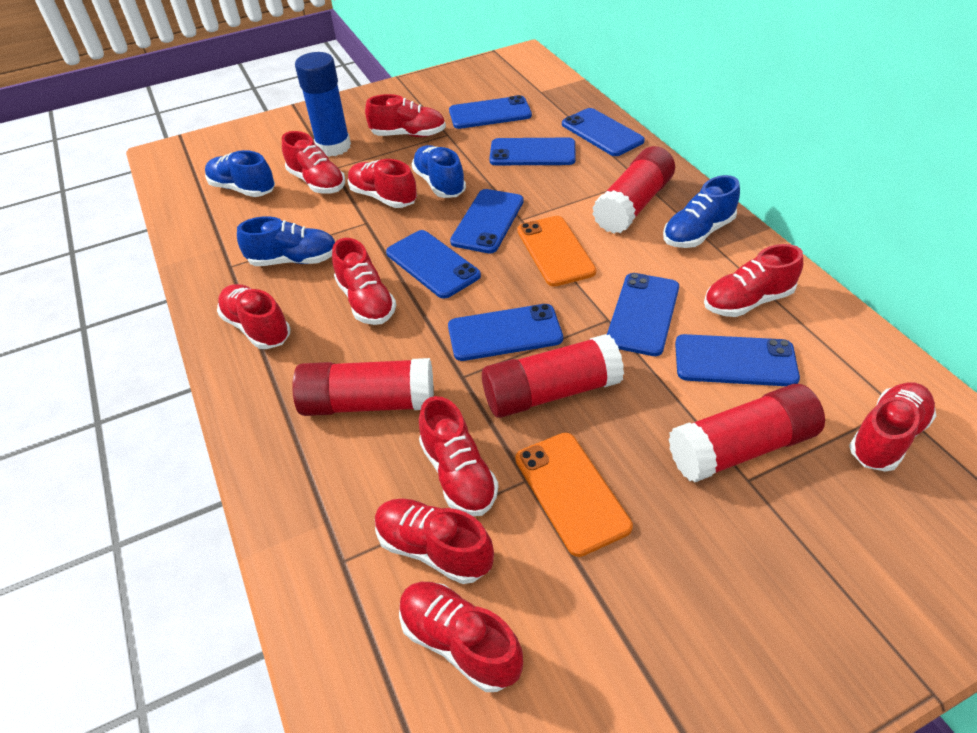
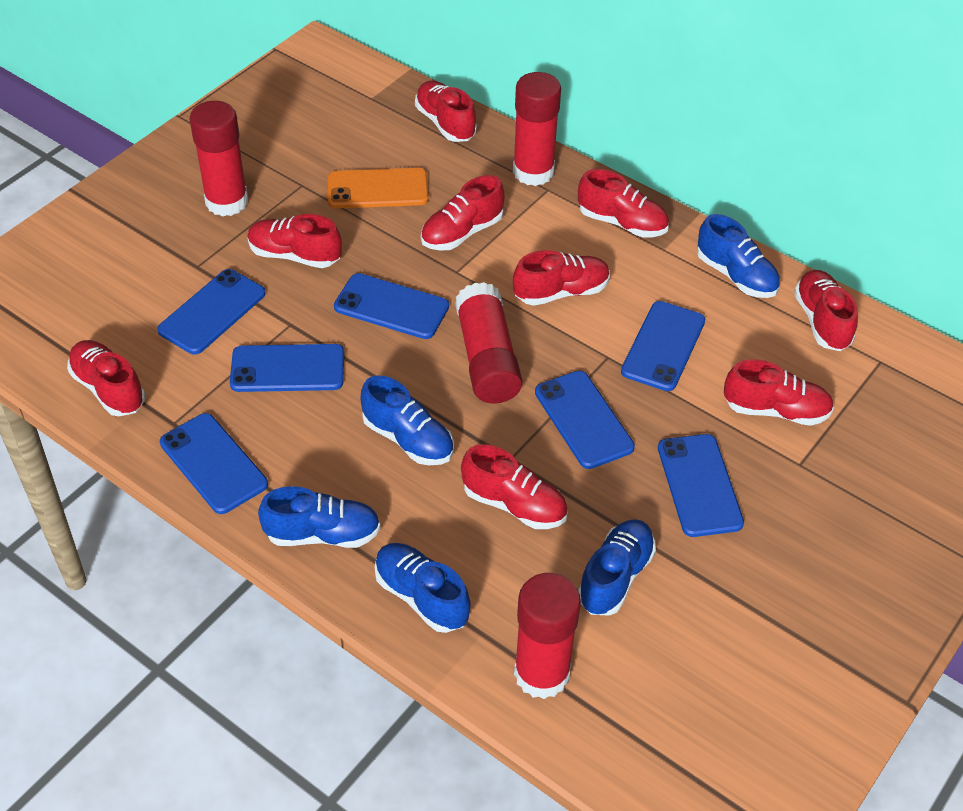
blue glue stick: 1 -> 0
blue phone: 8 -> 7
blue shoe: 4 -> 5
orange phone: 2 -> 1
red shoe: 10 -> 9

